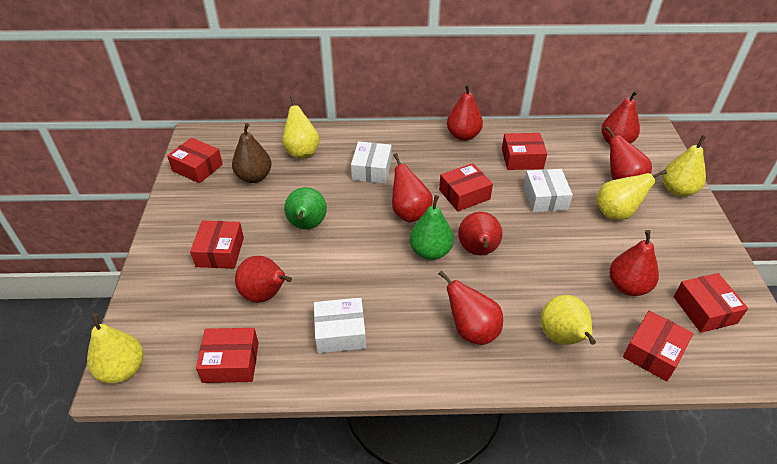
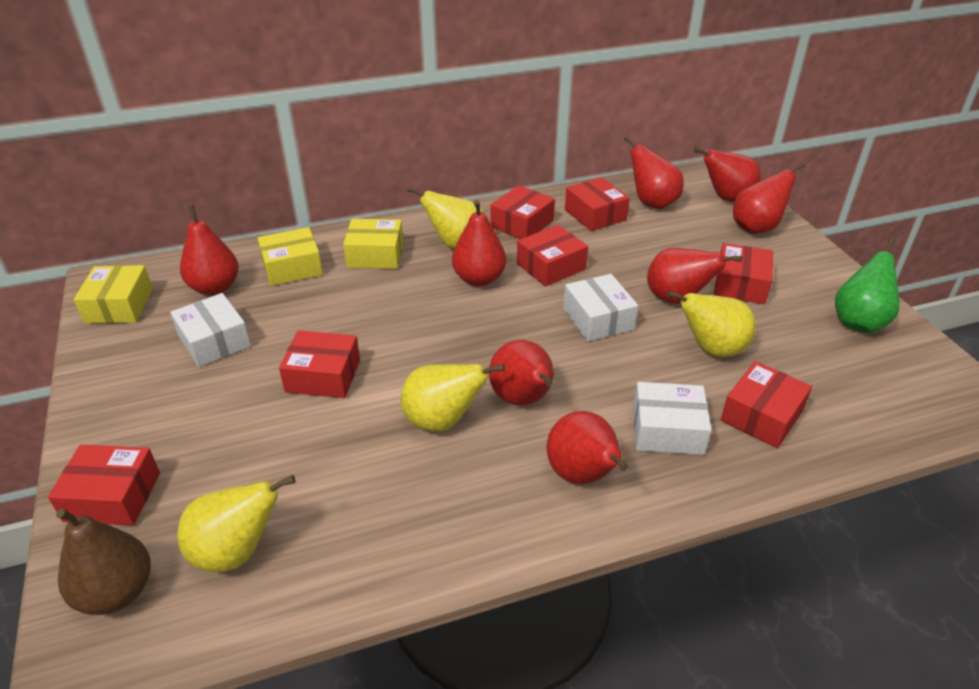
green pear: 2 -> 1
yellow box: 0 -> 3
yellow pear: 5 -> 4

